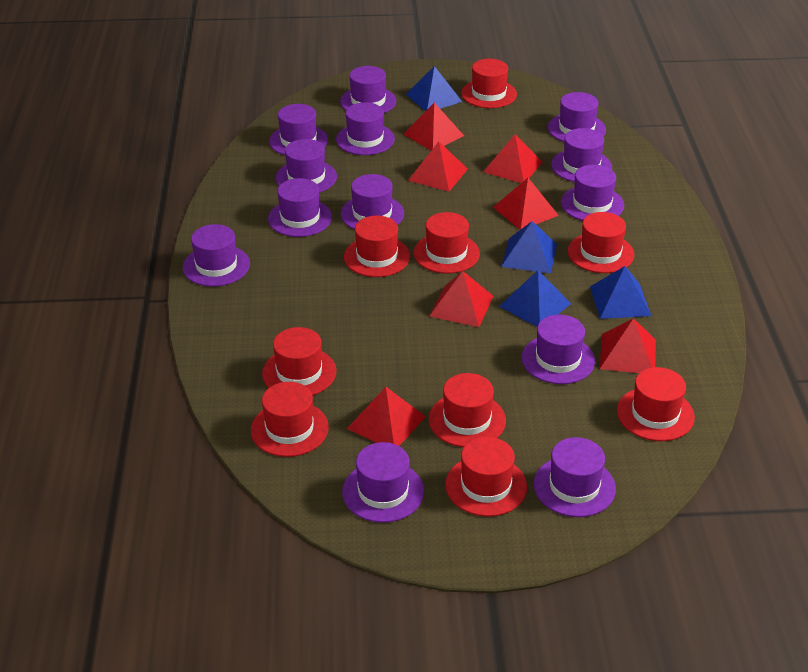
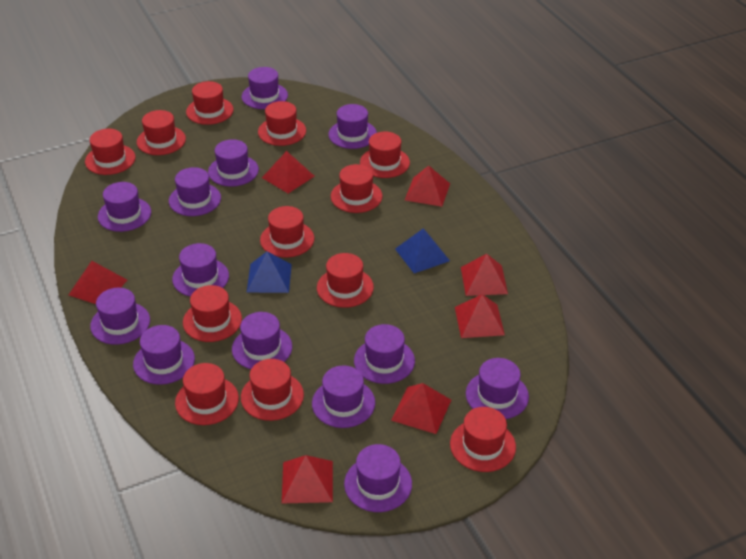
blue pyramid: 4 -> 2
red hat: 9 -> 12

